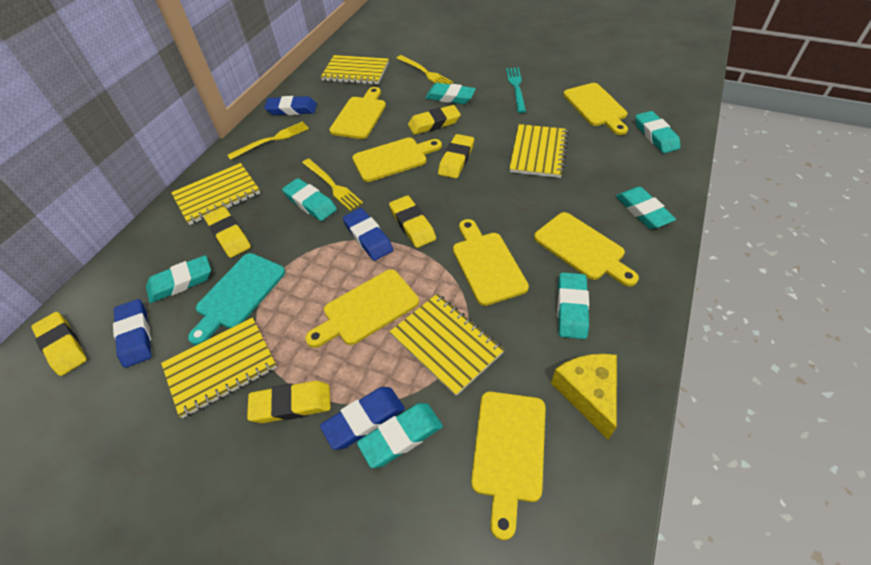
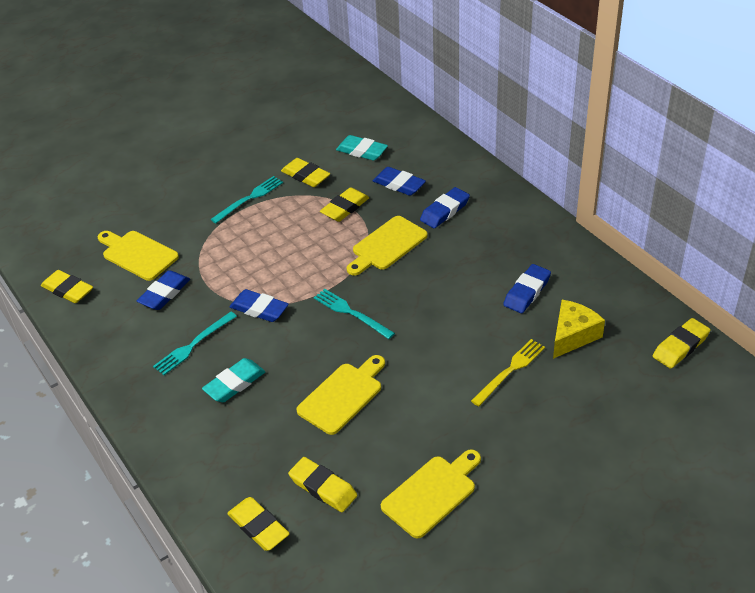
blue eraser: 4 -> 5
turquoise cutting board: 1 -> 0
turquoise eraser: 7 -> 2
turquoise fork: 1 -> 3
yellow cutting board: 7 -> 4
yellow fork: 3 -> 1
yellow notebook: 5 -> 0

